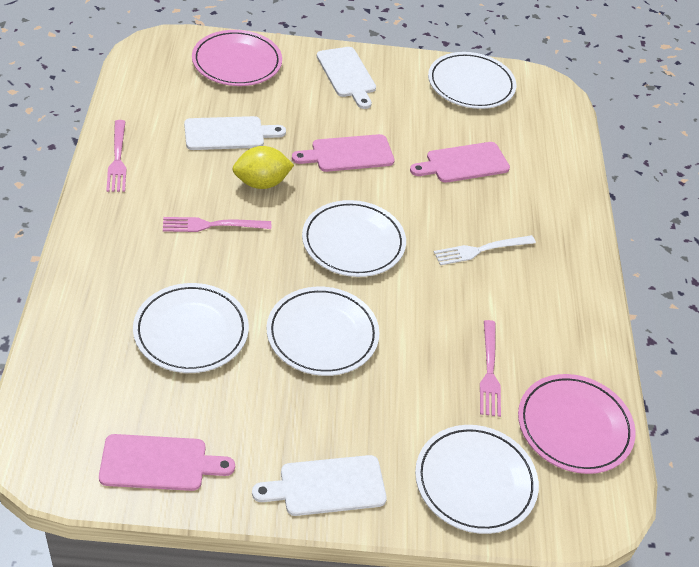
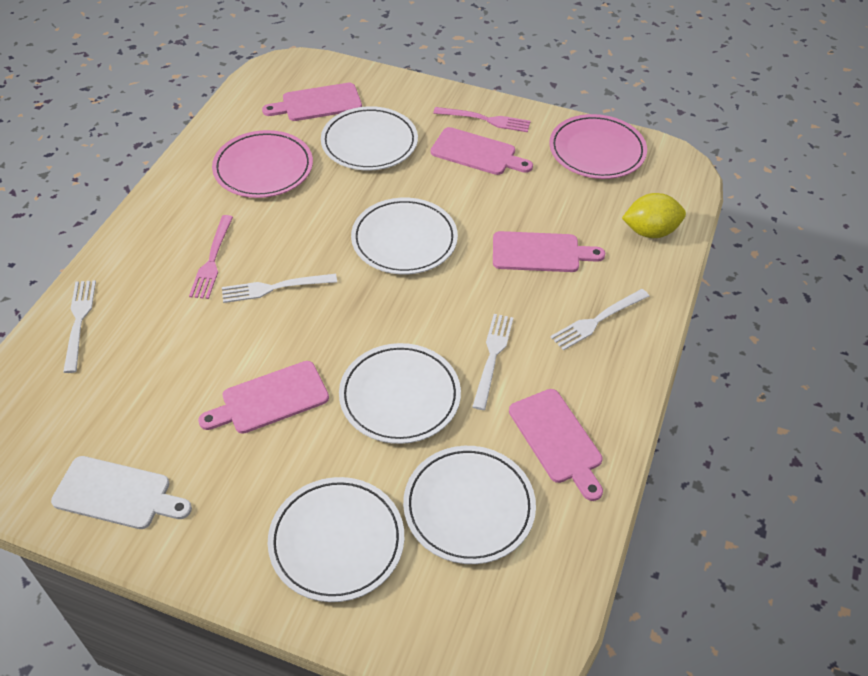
pink cutting board: 3 -> 5
pink fork: 3 -> 2
white cutting board: 3 -> 1
white fork: 1 -> 4

